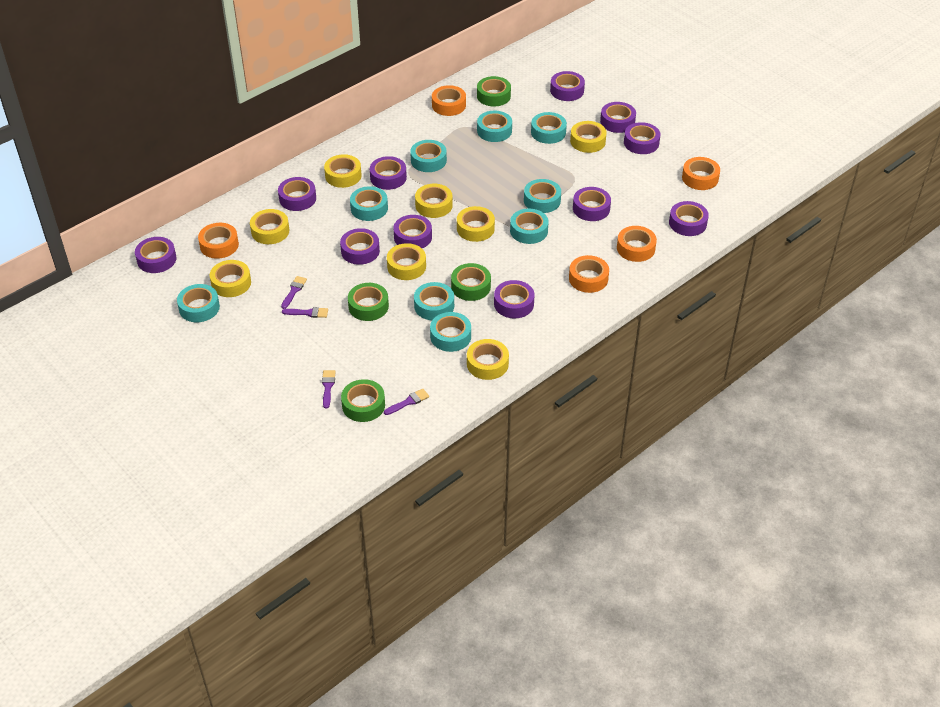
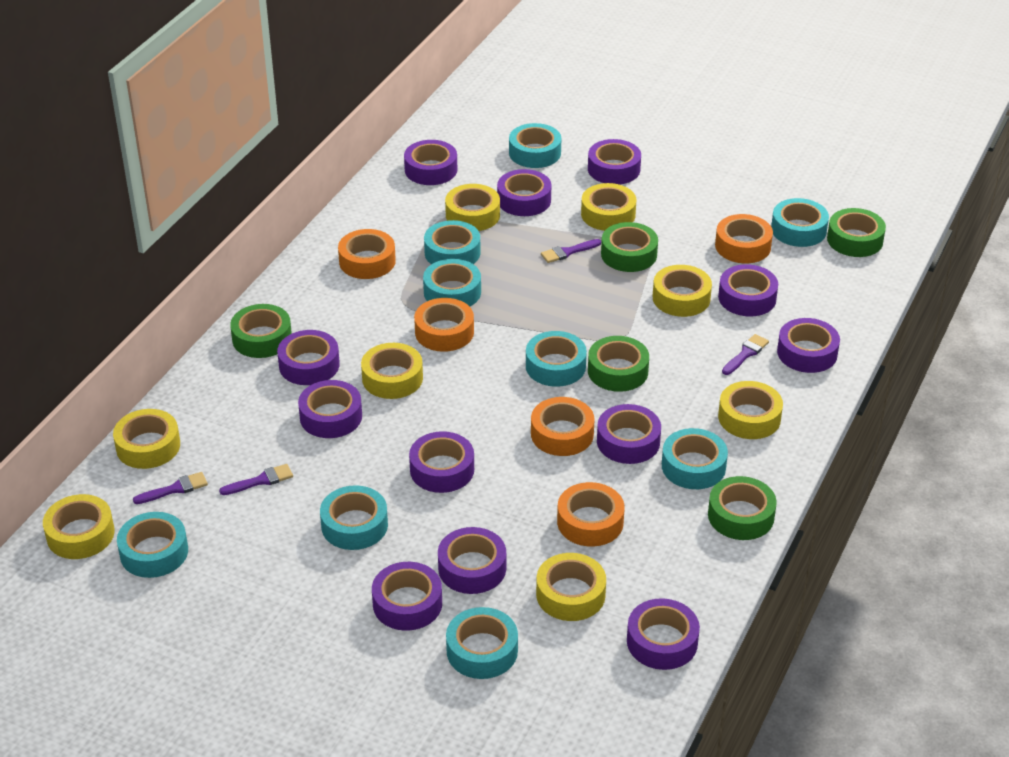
green tape: 4 -> 5
purple tape: 11 -> 12

